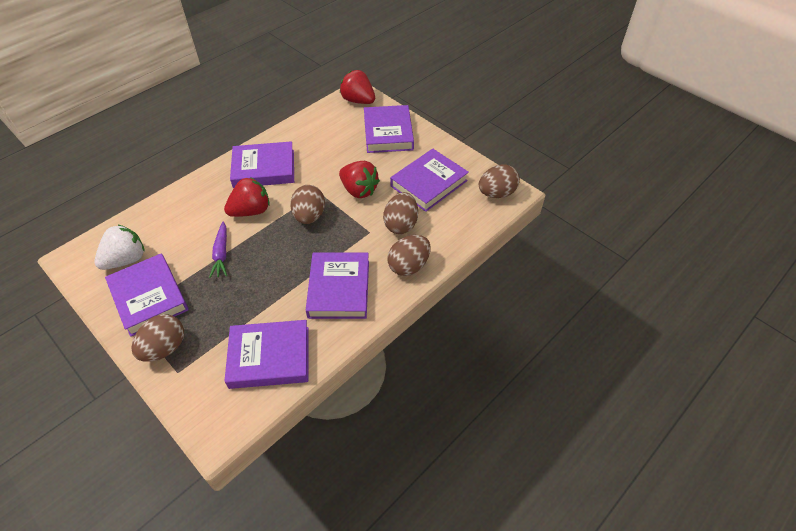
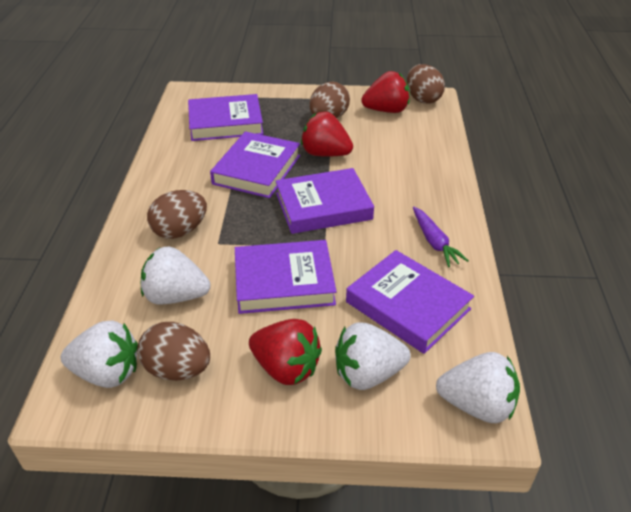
brown egg: 5 -> 4
purple book: 6 -> 5
white strawberry: 1 -> 4

